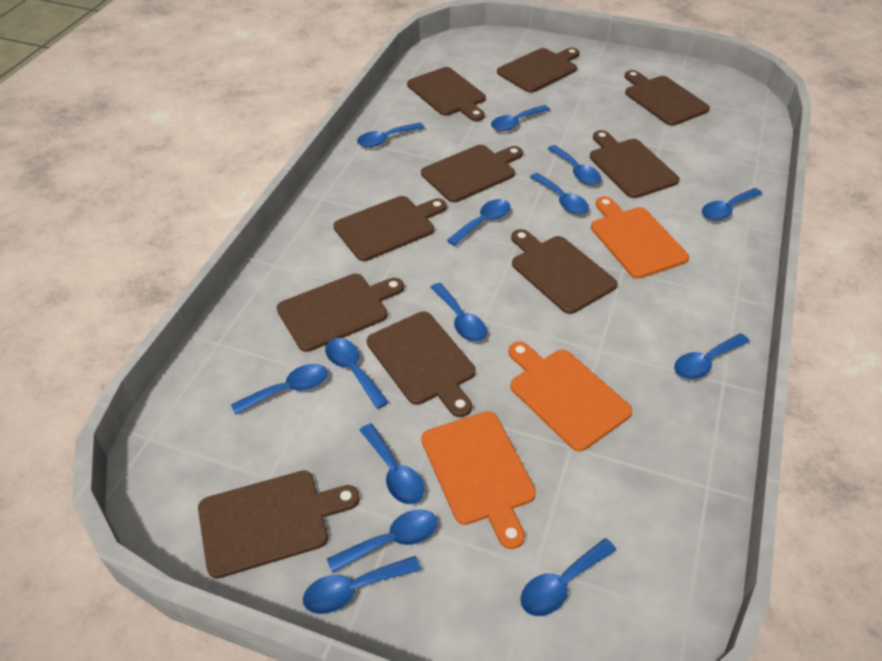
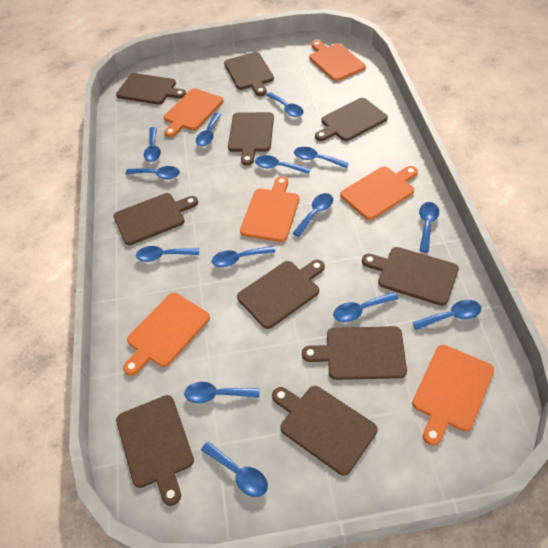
orange cutting board: 3 -> 6

